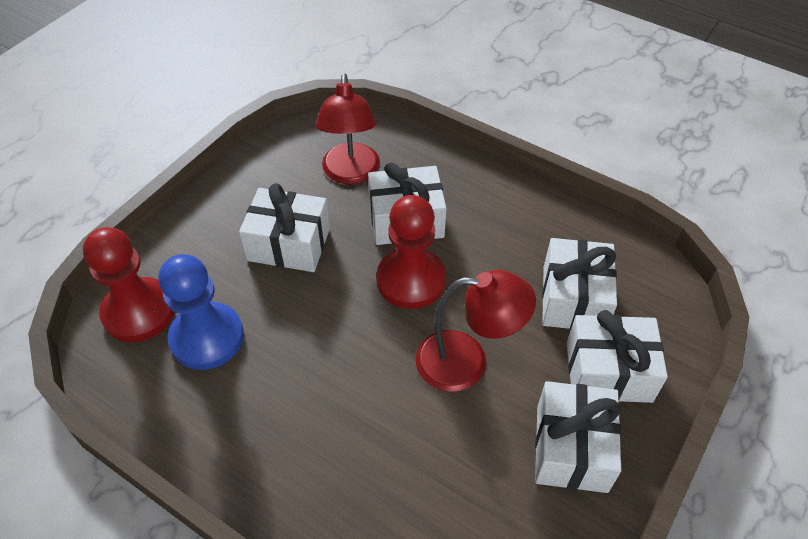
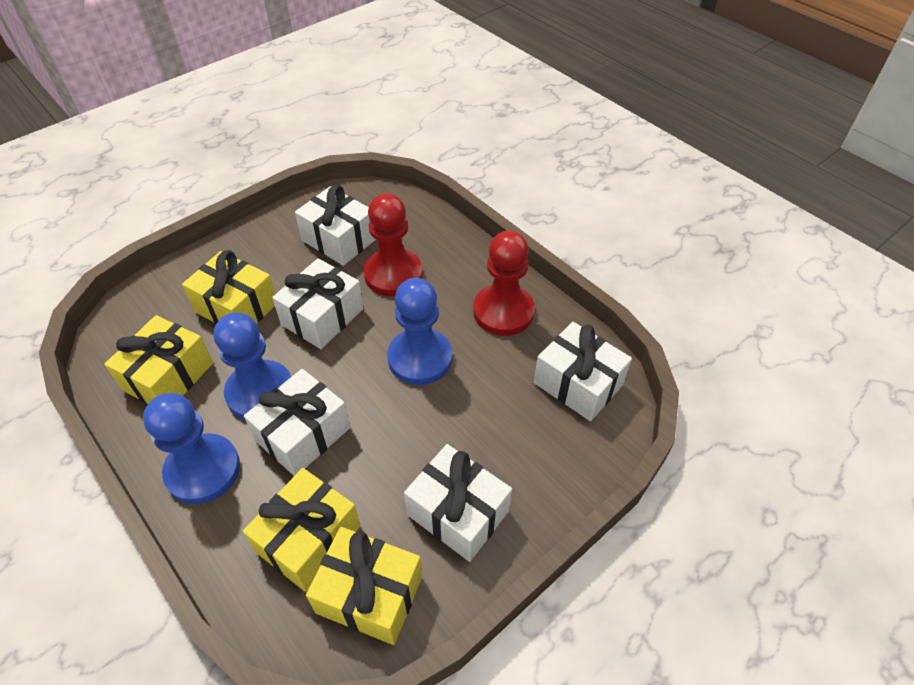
blue pawn: 1 -> 3
red lamp: 2 -> 0
yellow gift: 0 -> 4

